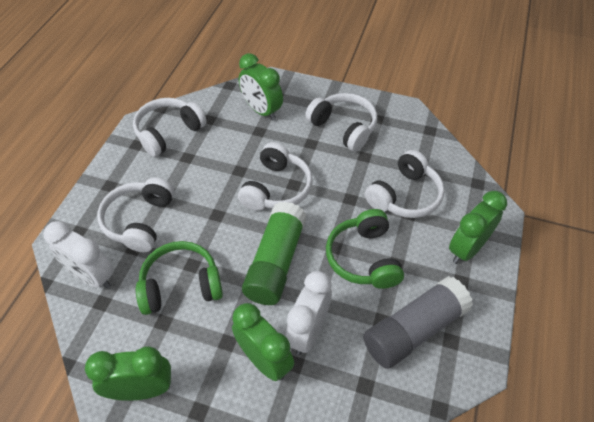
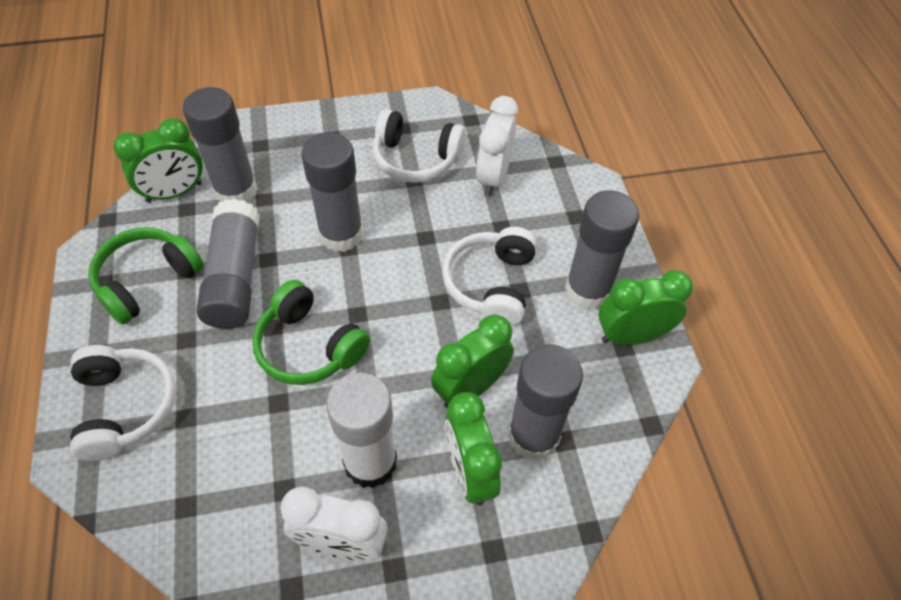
green glue stick: 1 -> 0
grey glue stick: 1 -> 5
white glue stick: 0 -> 1
white headphones: 5 -> 3

